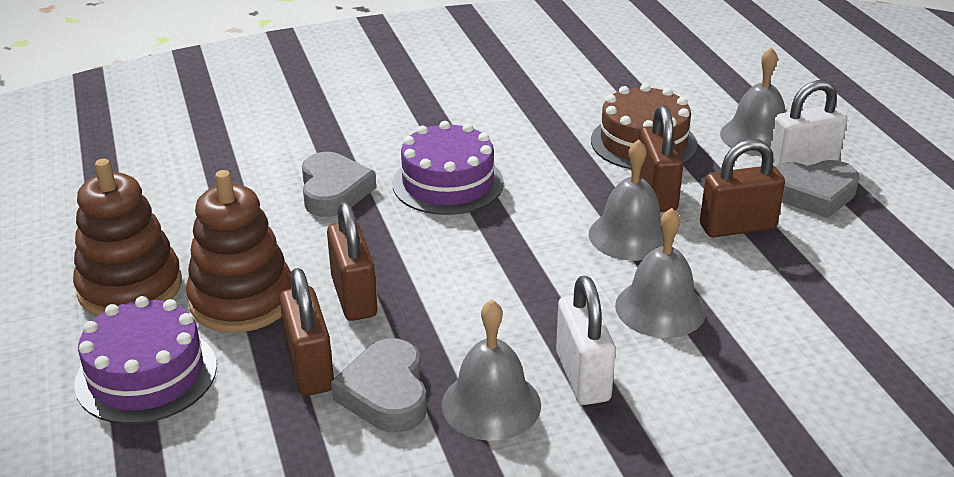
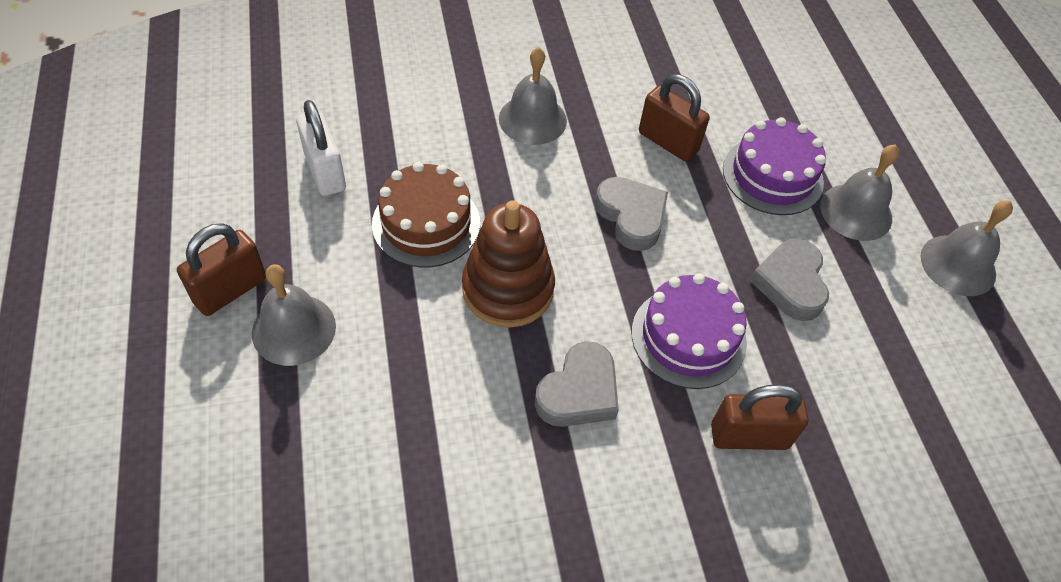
brown padlock: 4 -> 3
brown stacking toy: 2 -> 1
white padlock: 2 -> 1

